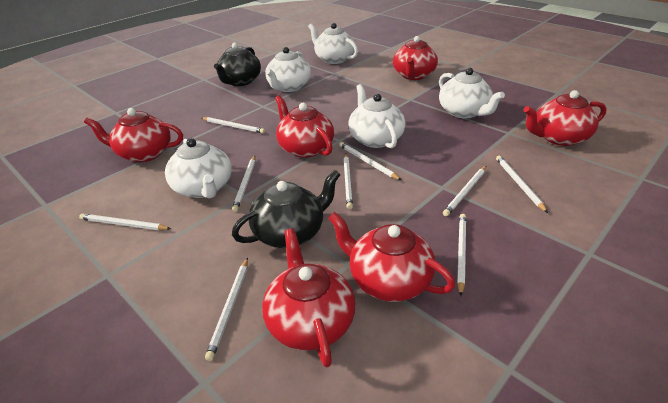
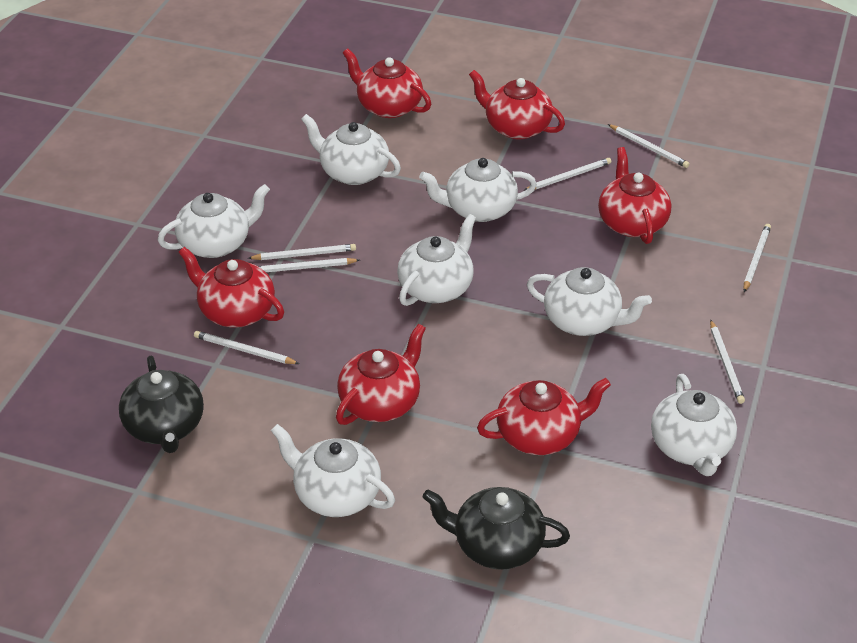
white pencil: 9 -> 7
white teapot: 5 -> 7

